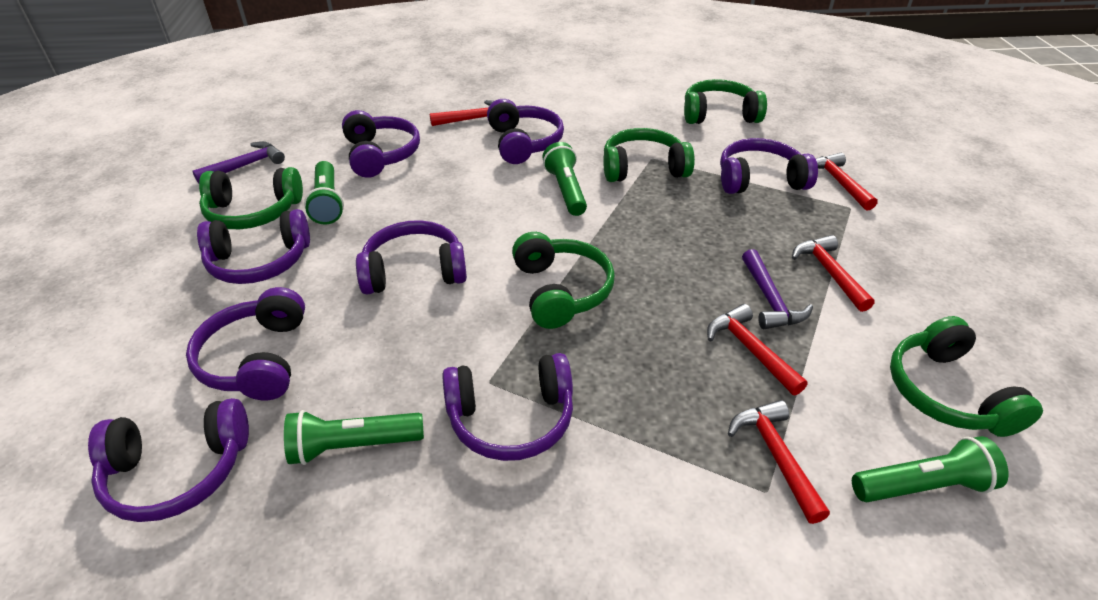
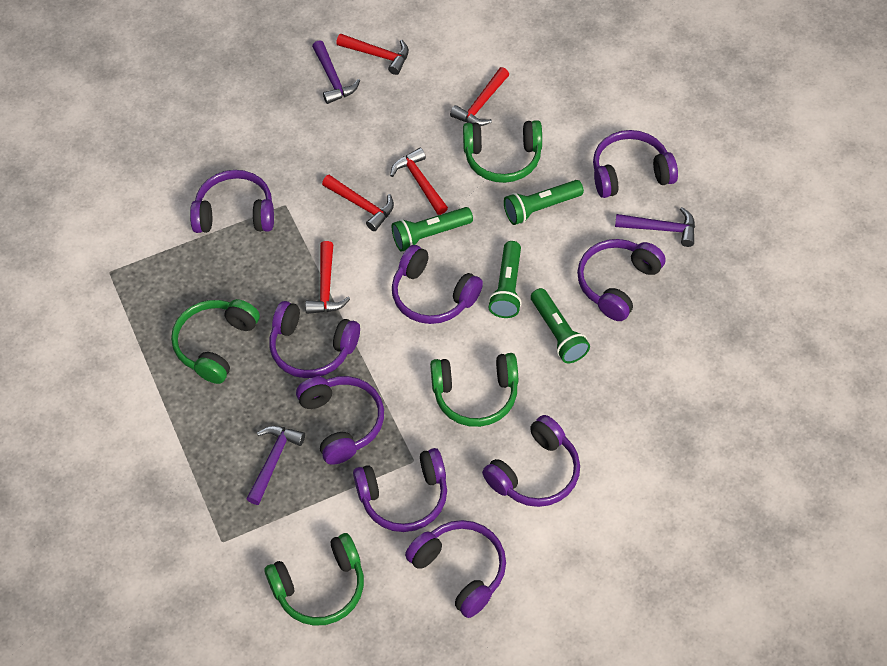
green headphones: 5 -> 4
purple hammer: 2 -> 3
purple headphones: 8 -> 9

